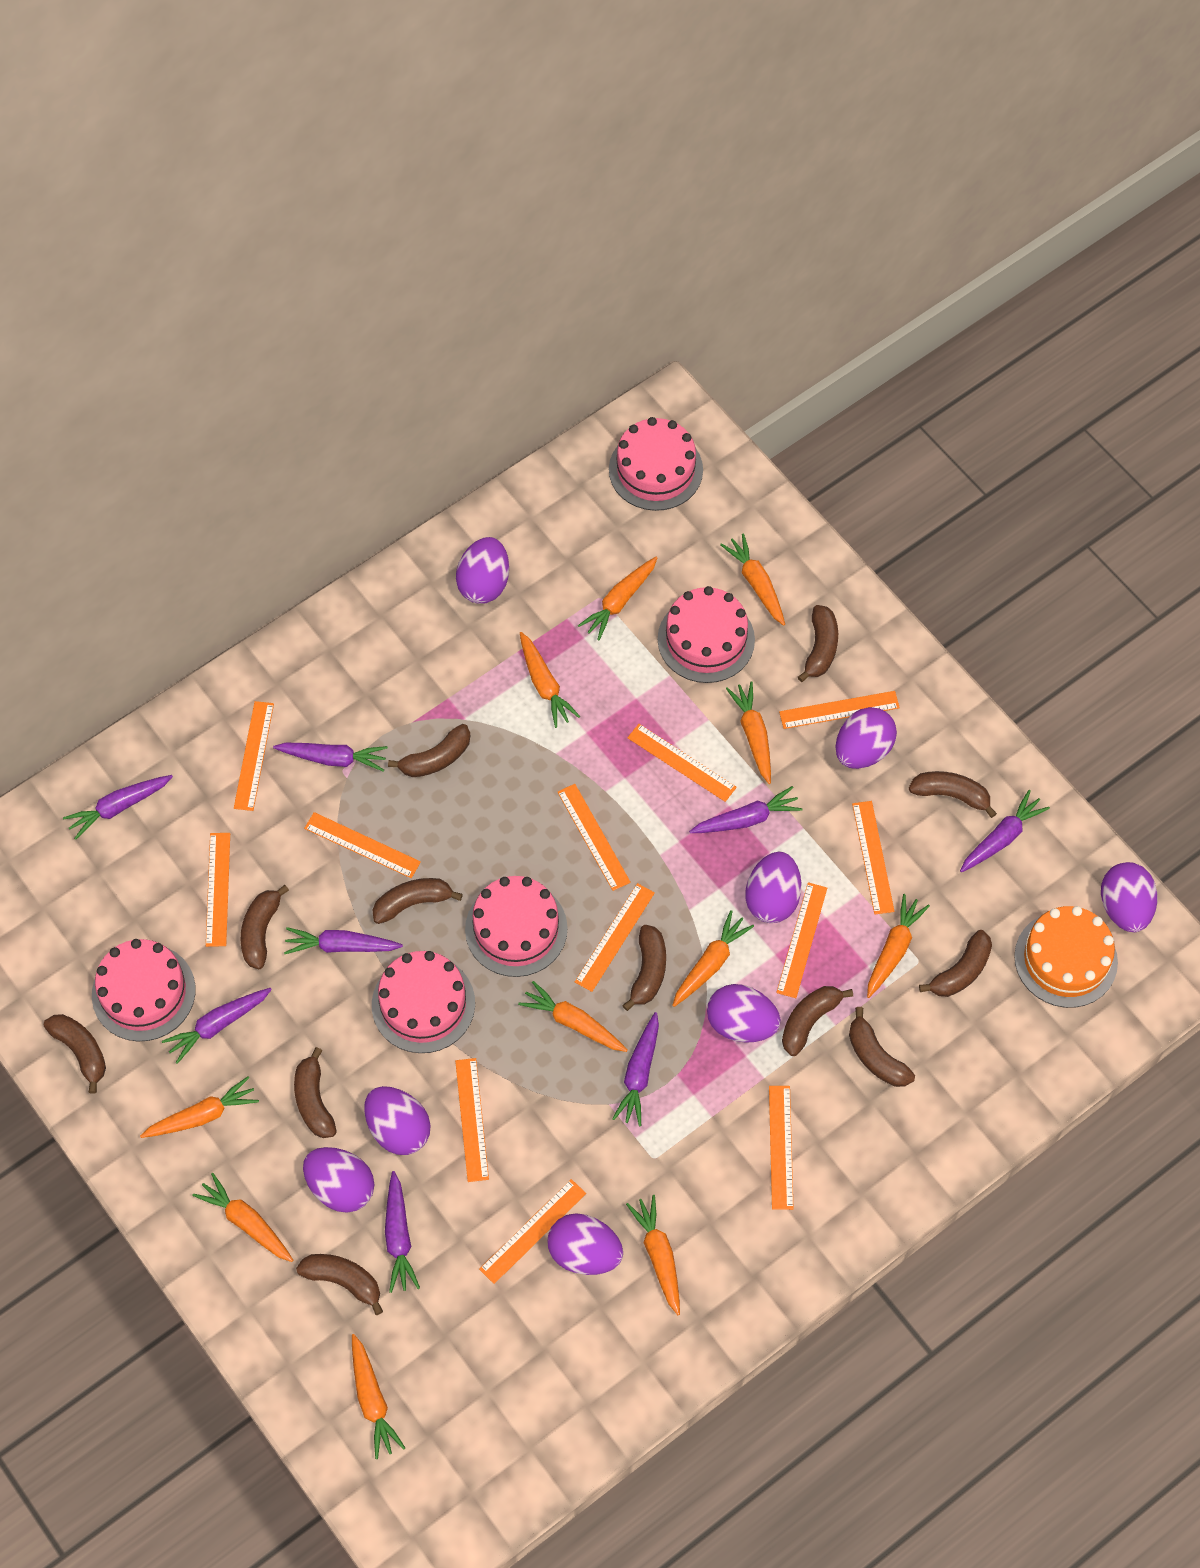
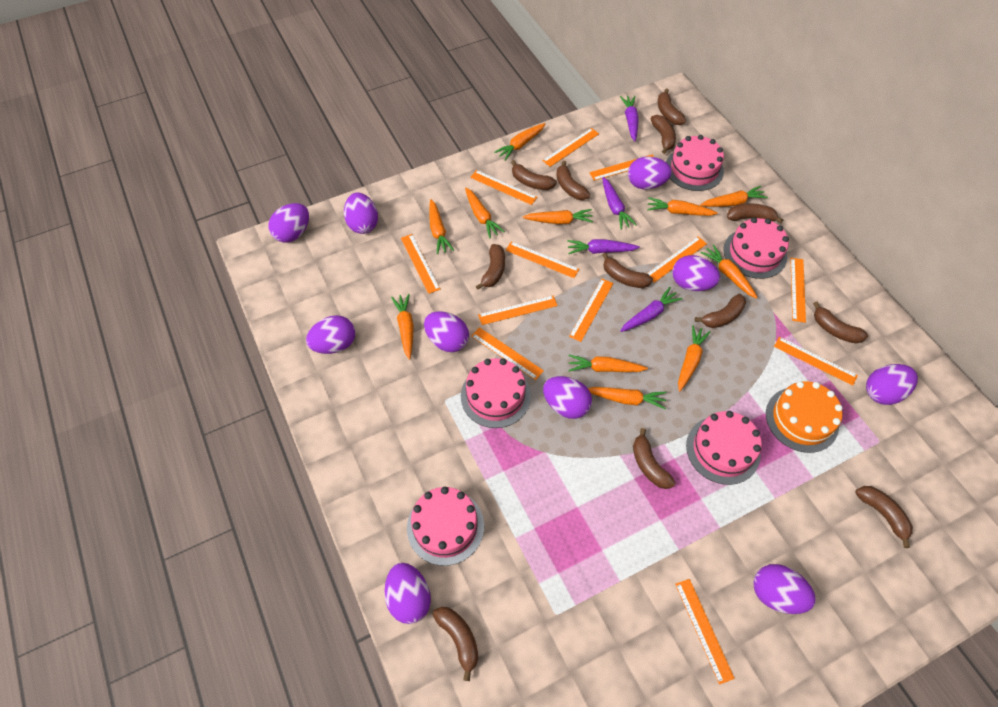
purple carrot: 8 -> 4
purple egg: 8 -> 10

